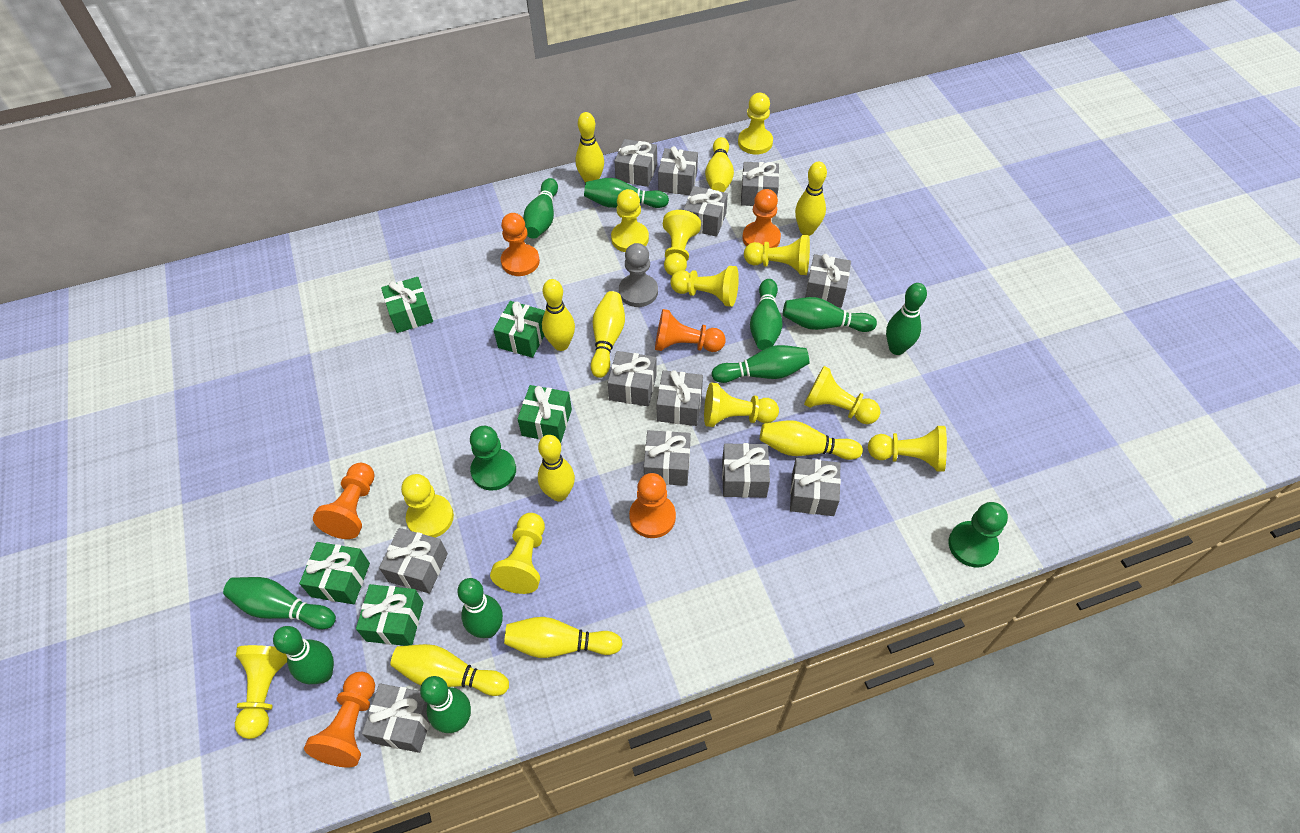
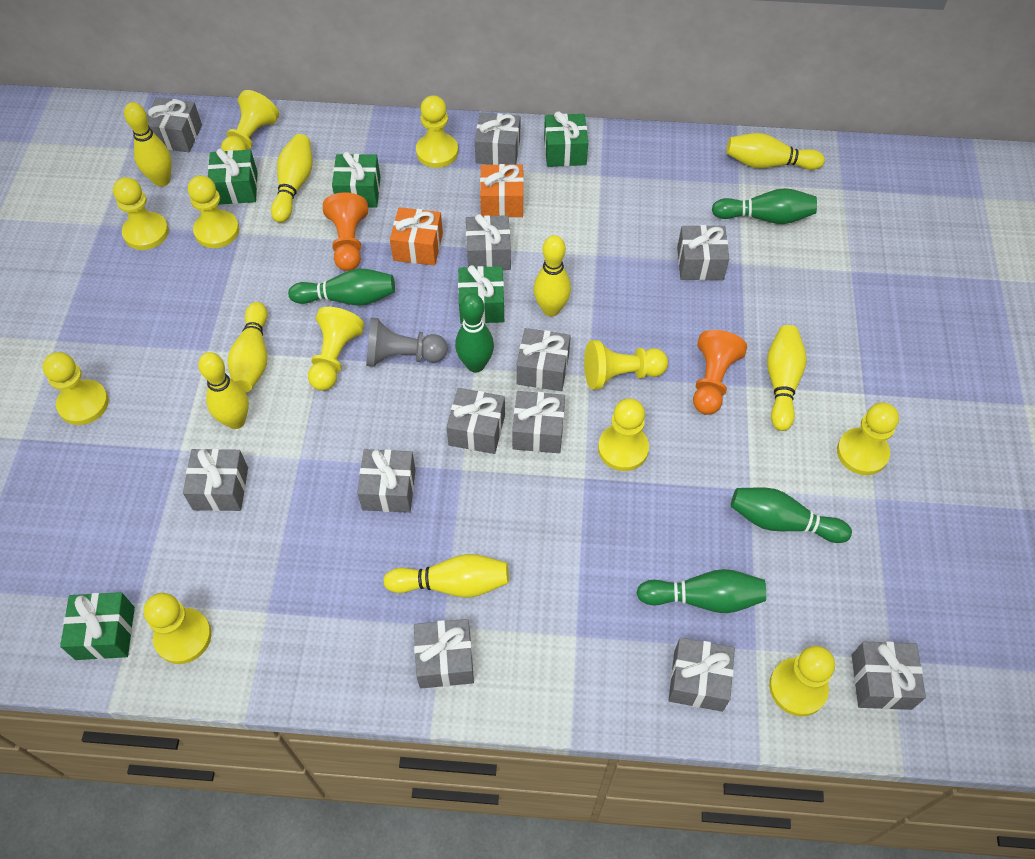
green bowling pin: 10 -> 5
green pawn: 2 -> 0
orange gift: 0 -> 2
orange pawn: 6 -> 2
yellow bowling pin: 9 -> 8

